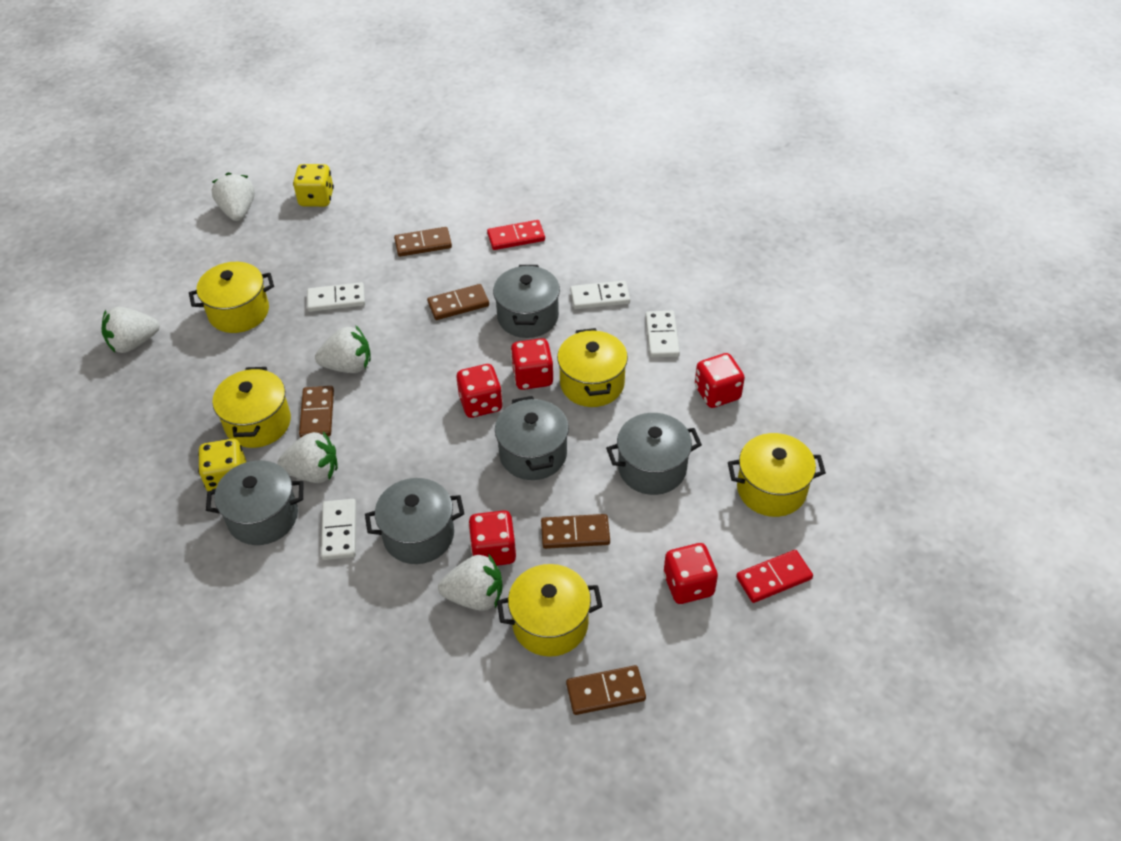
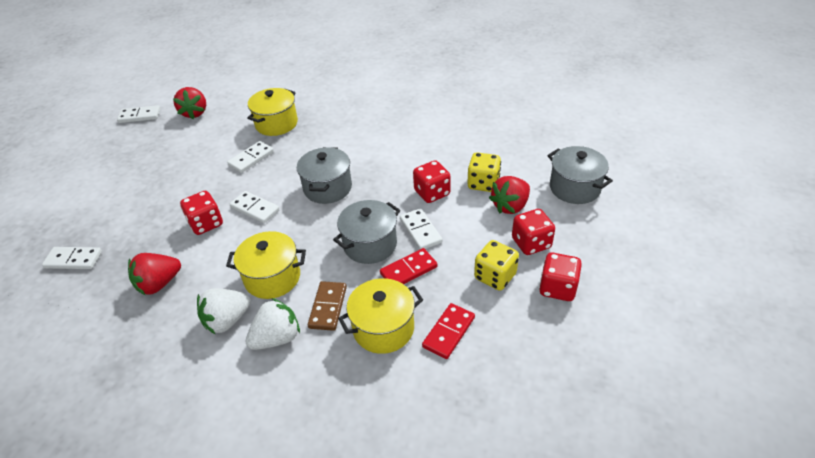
brown domino: 5 -> 1
grey pot: 5 -> 3
red dice: 5 -> 4
red strawberry: 0 -> 3
white domino: 4 -> 5
white strawberry: 5 -> 2
yellow pot: 5 -> 3

